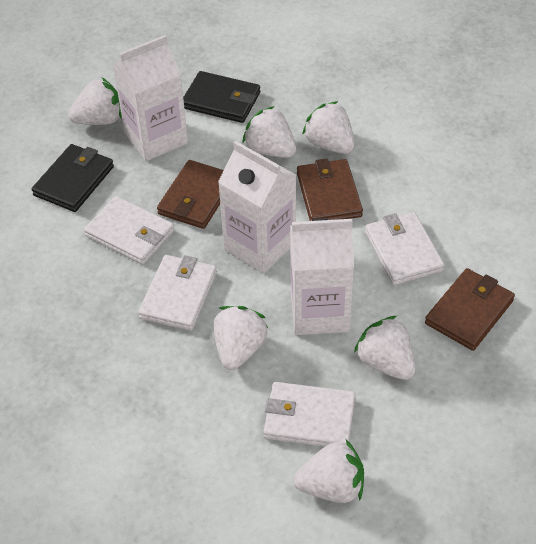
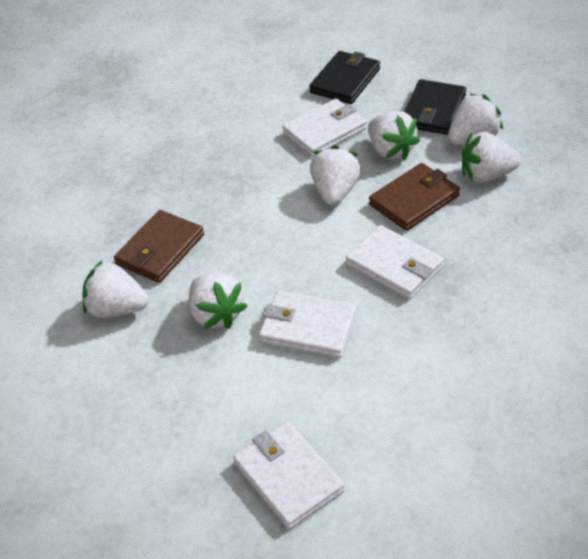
brown wallet: 3 -> 2
white carton: 3 -> 0

